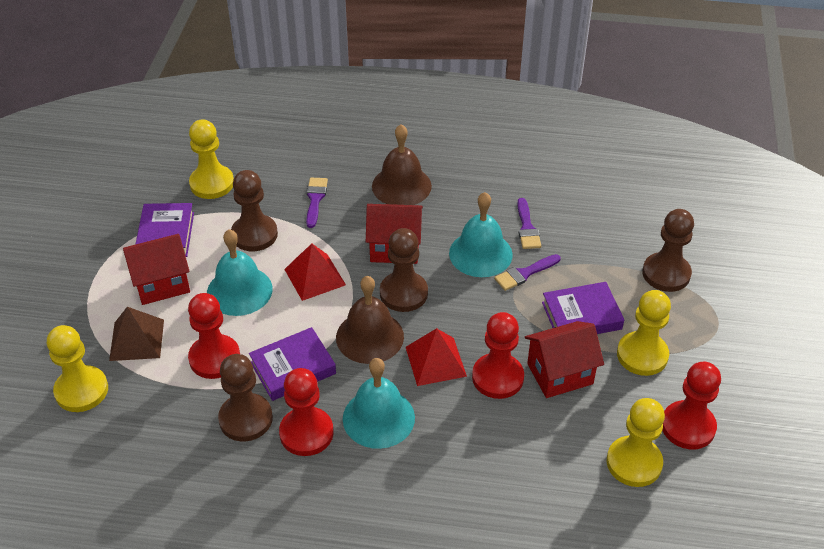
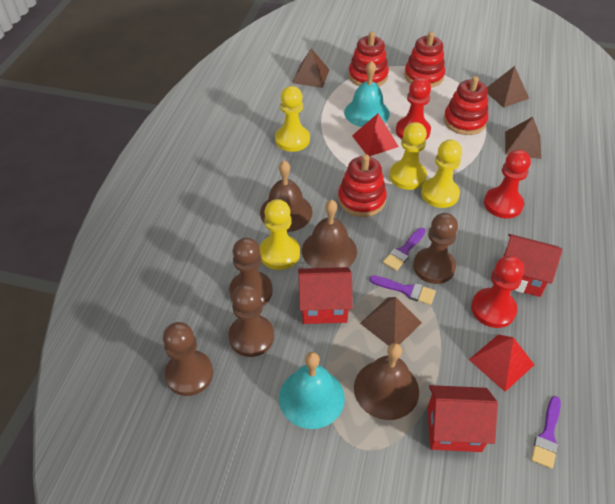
brown bell: 2 -> 3
brown pyramid: 1 -> 4
purple book: 3 -> 0
red pawn: 4 -> 3
red stacking toy: 0 -> 4
turquoise bell: 3 -> 2

